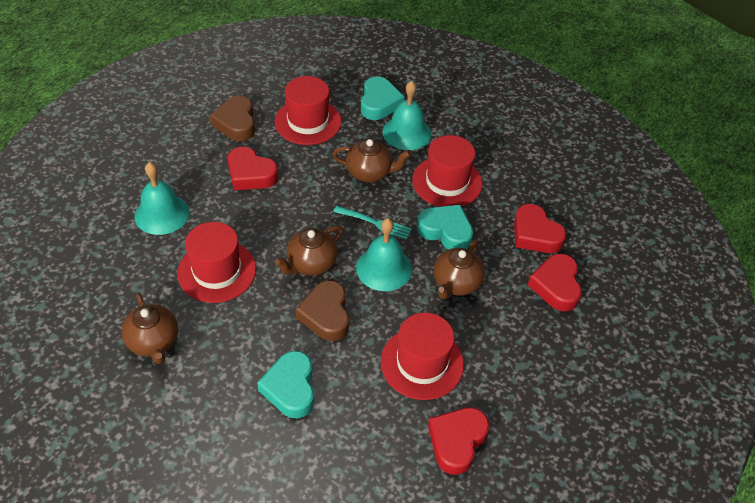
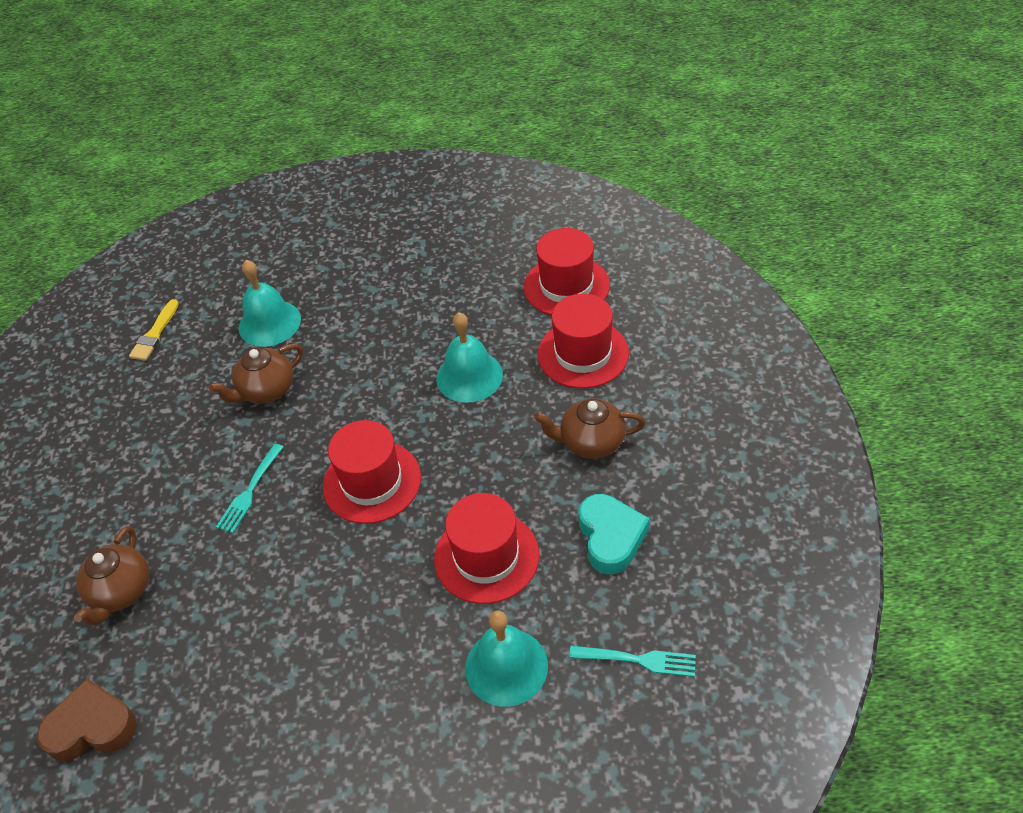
brown heart: 2 -> 1
brown teapot: 4 -> 3
red heart: 4 -> 0
turquoise fork: 1 -> 2
turquoise heart: 3 -> 1
yellow brush: 0 -> 1

